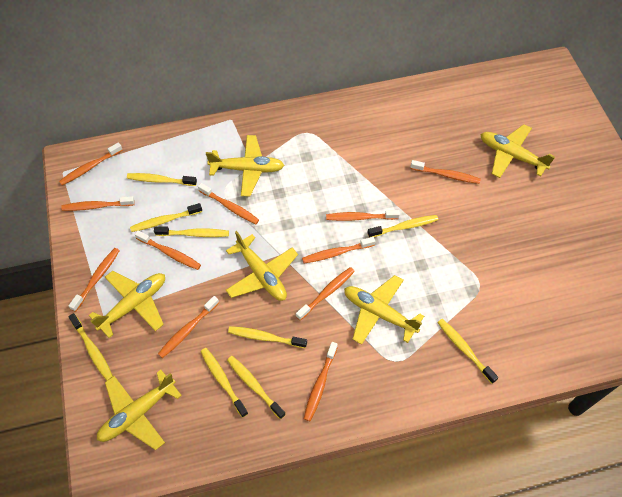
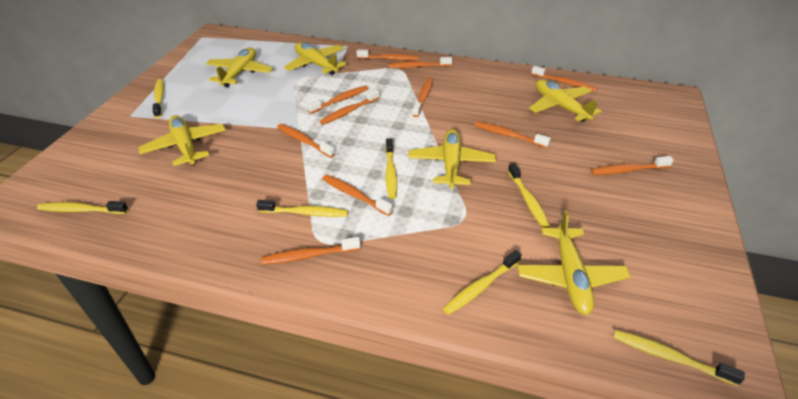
yellow toothbrush: 9 -> 7

